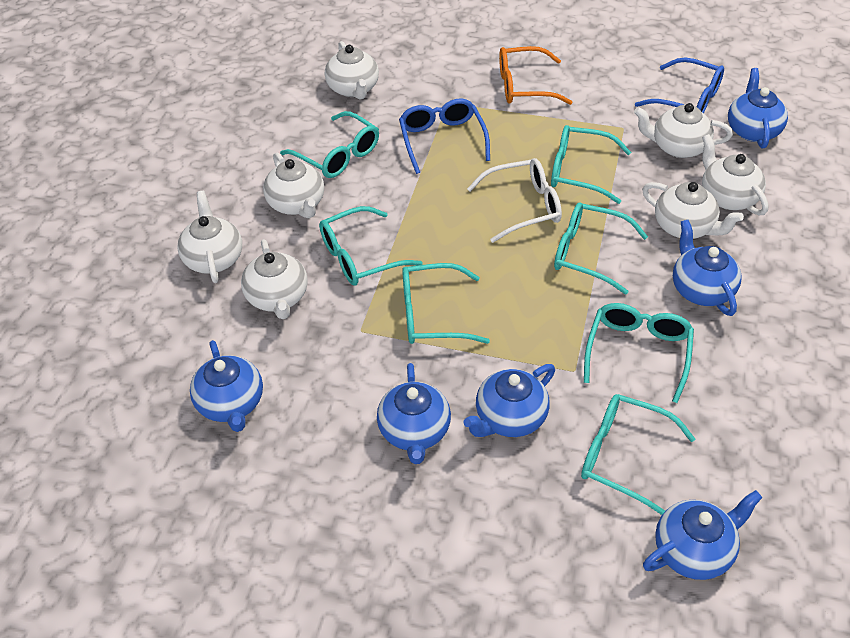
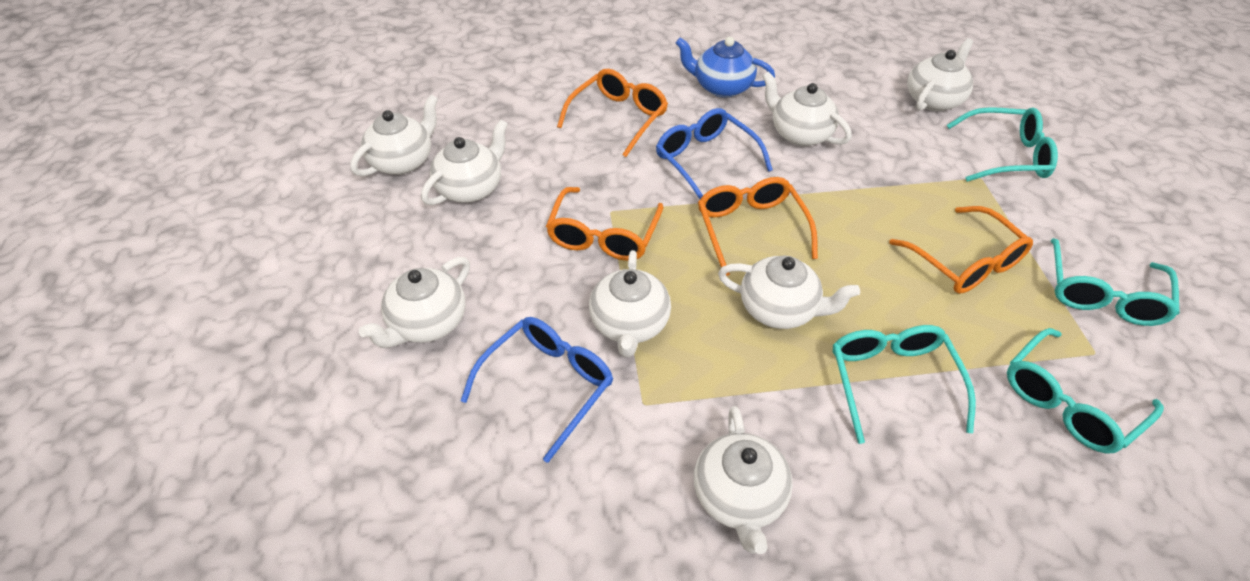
blue teapot: 6 -> 1
orange glasses: 1 -> 4
turquoise glasses: 7 -> 4
white glasses: 1 -> 0
white teapot: 7 -> 8

